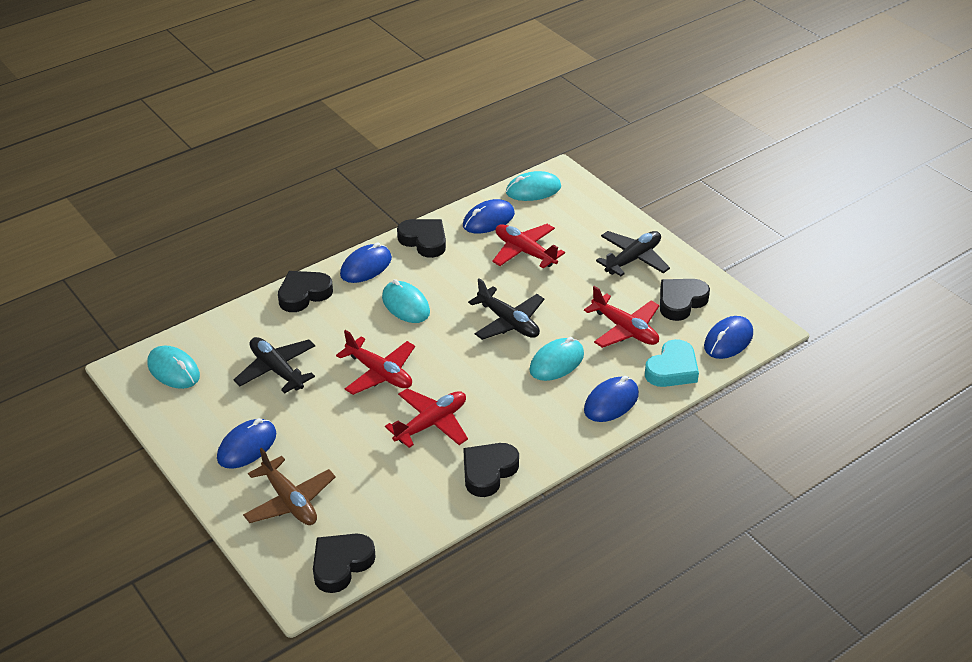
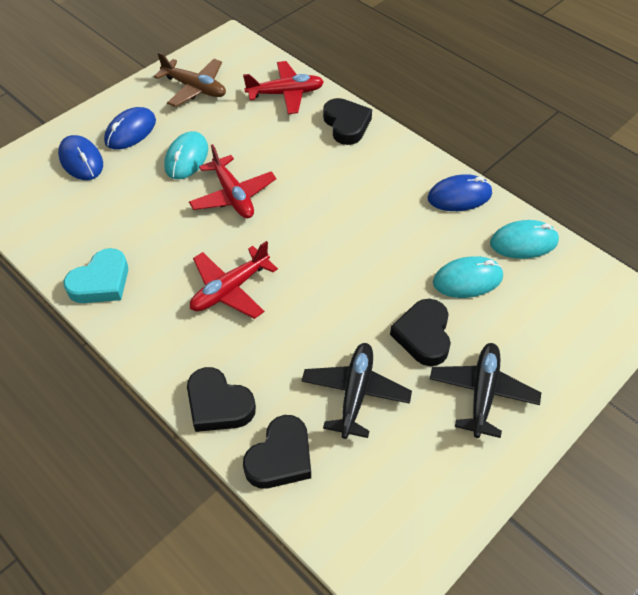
black heart: 5 -> 4
black plane: 3 -> 2
blue mouse: 5 -> 3
red plane: 4 -> 3
turquoise mouse: 4 -> 3

